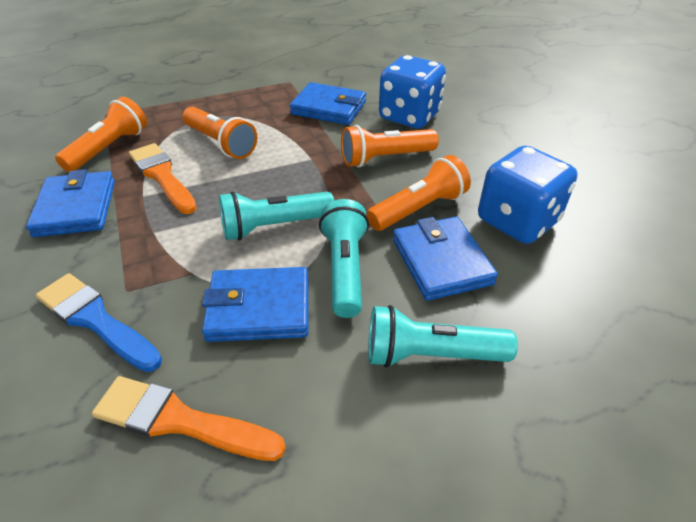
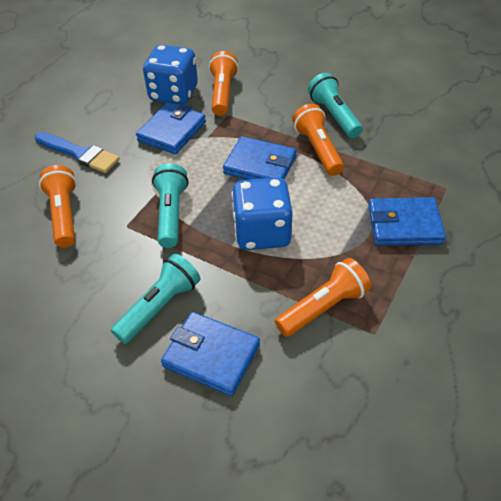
orange brush: 2 -> 0

